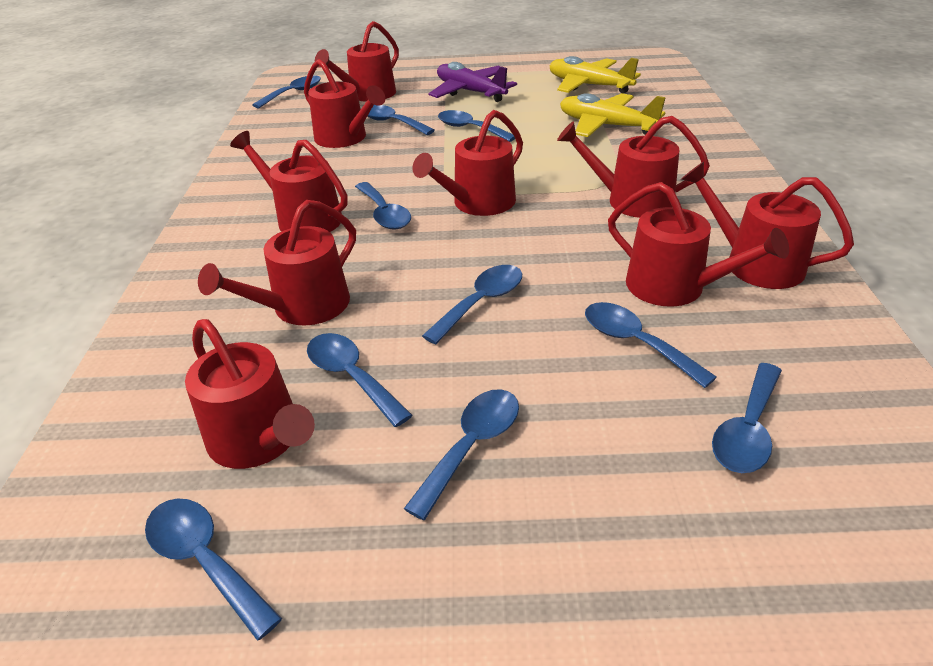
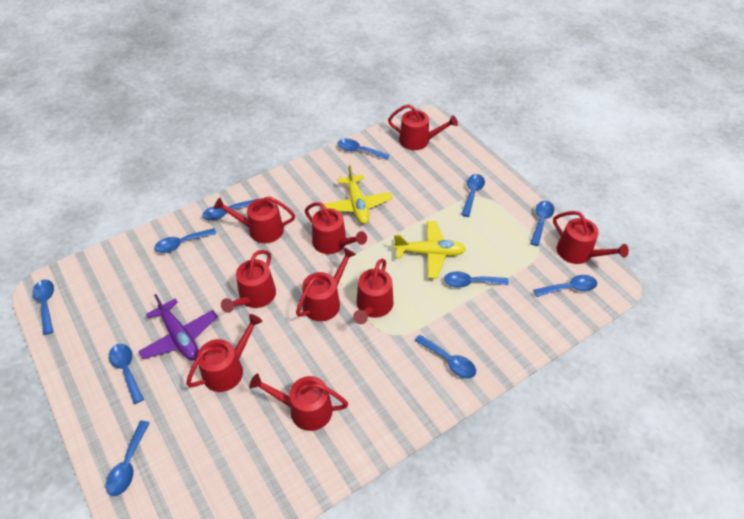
blue spoon: 10 -> 11

